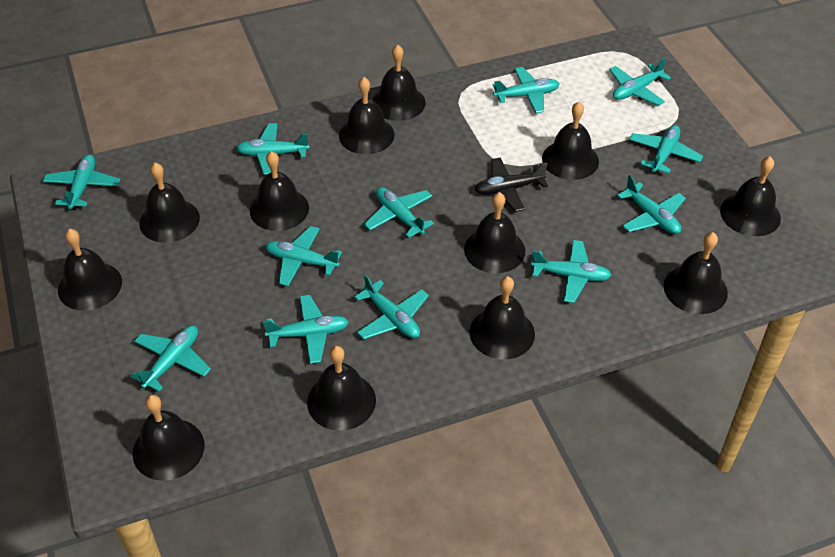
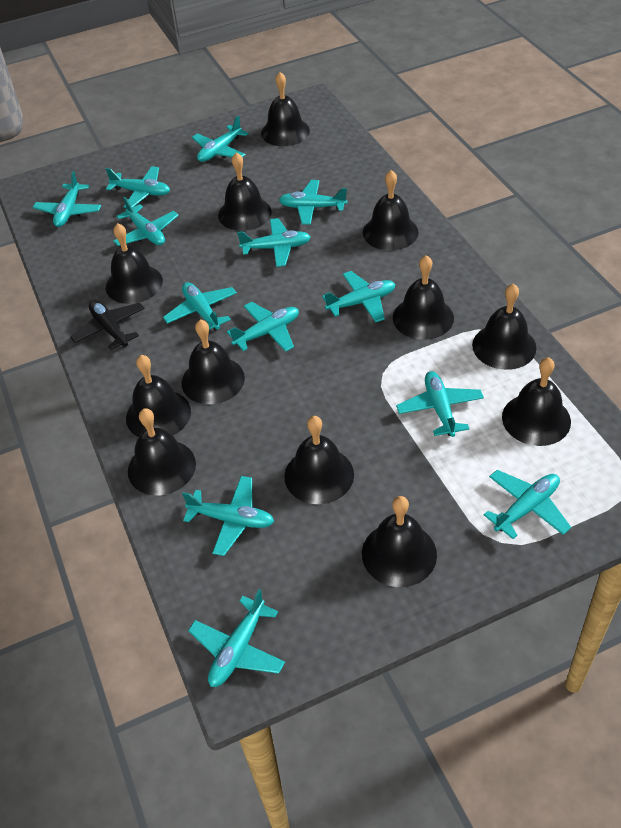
turquoise plane: 12 -> 13

